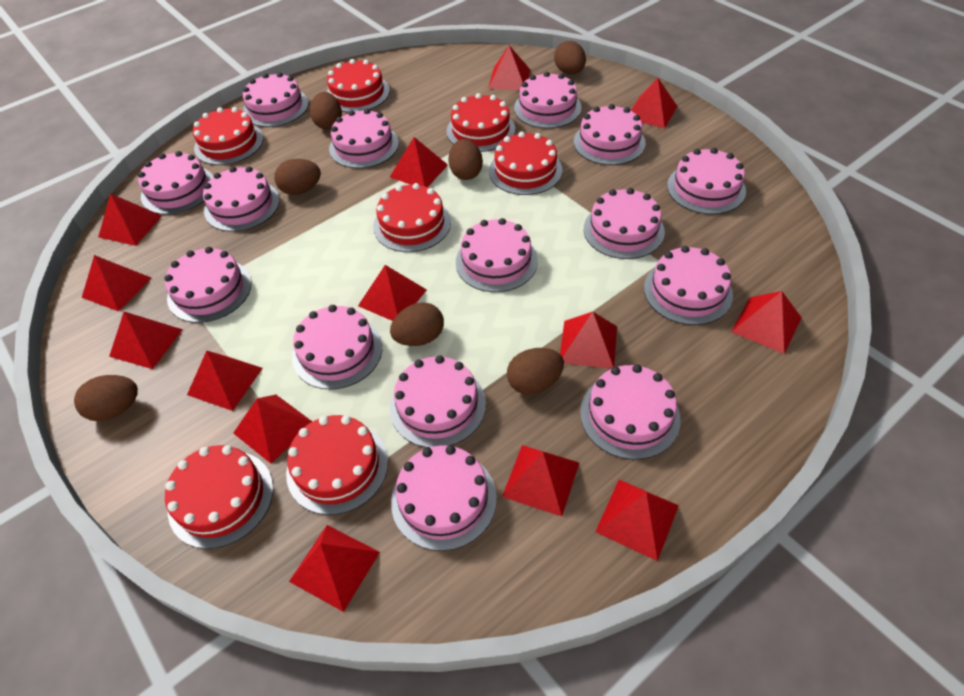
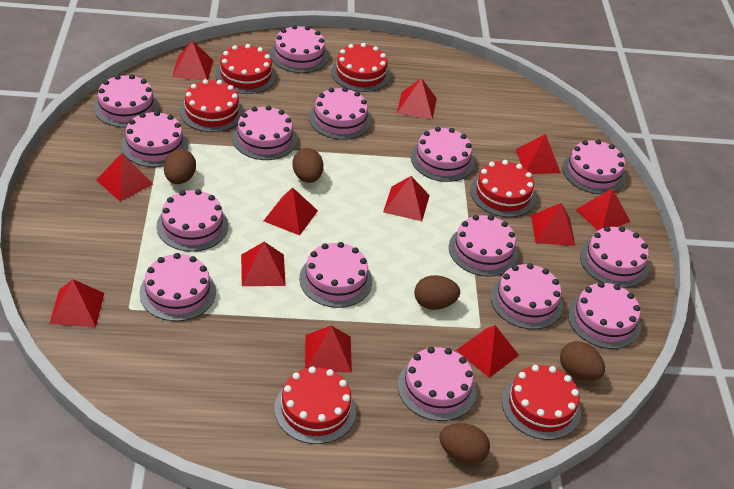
brown egg: 7 -> 5
red cake: 7 -> 6
red pyramid: 14 -> 12

